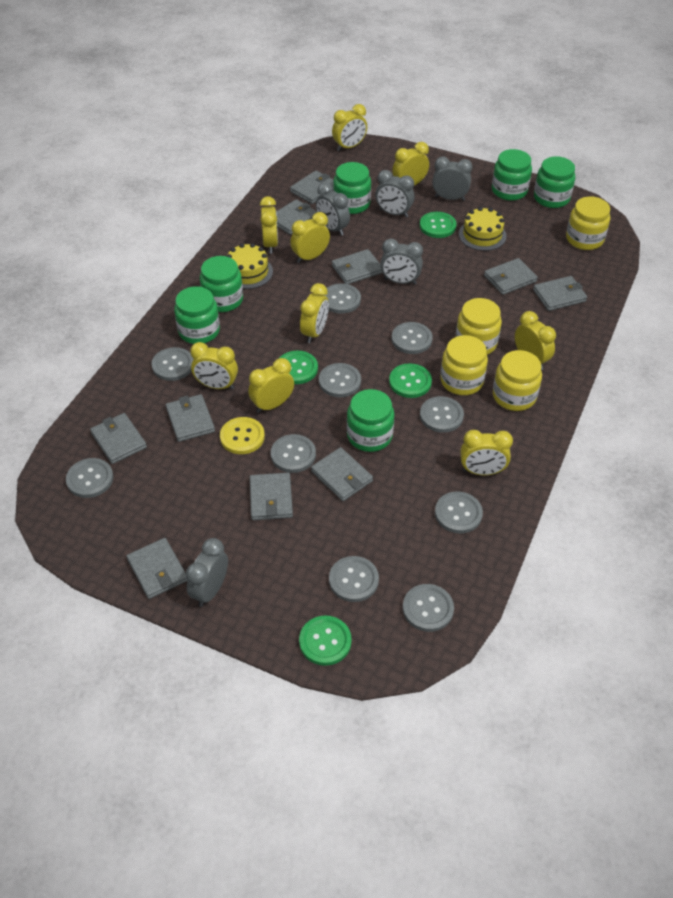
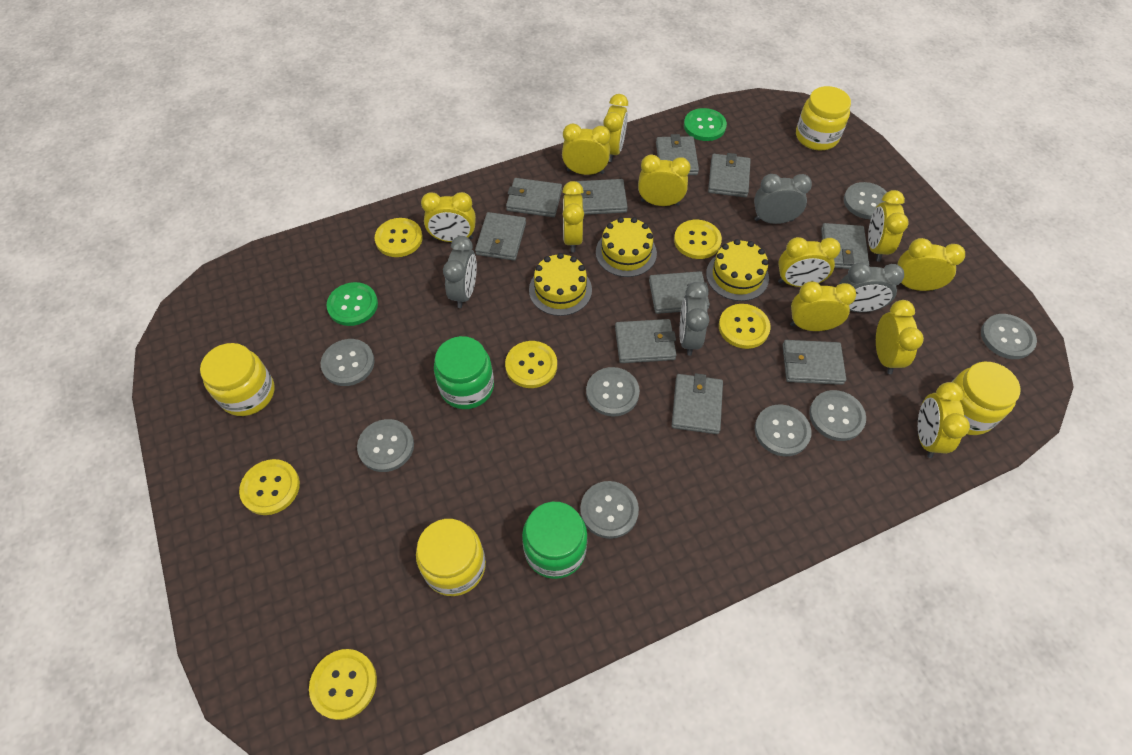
green button: 4 -> 2
green jar: 6 -> 2
grey button: 10 -> 8
grey clock: 5 -> 4
yellow button: 1 -> 6
yellow cake: 2 -> 3
yellow clock: 9 -> 11

